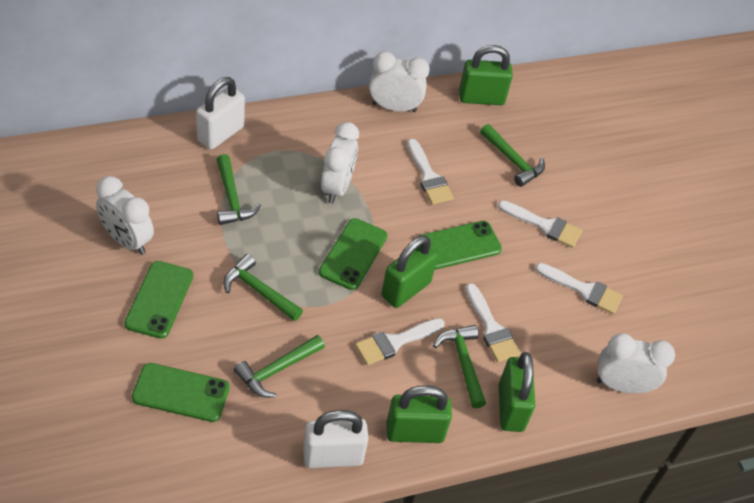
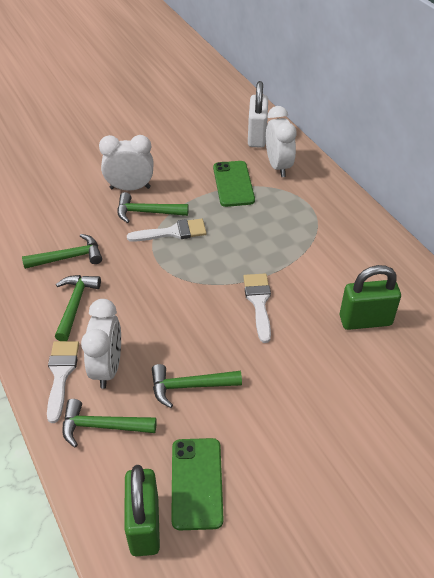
green padlock: 4 -> 2
green phone: 4 -> 2
white brush: 5 -> 3
white clock: 4 -> 3
white padlock: 2 -> 1

